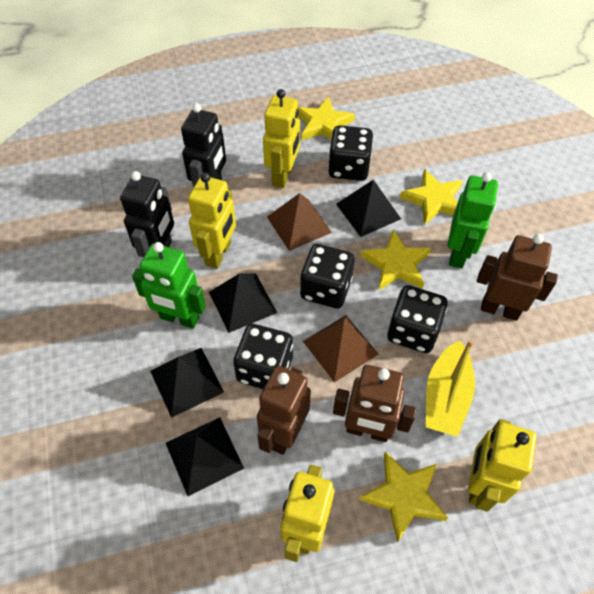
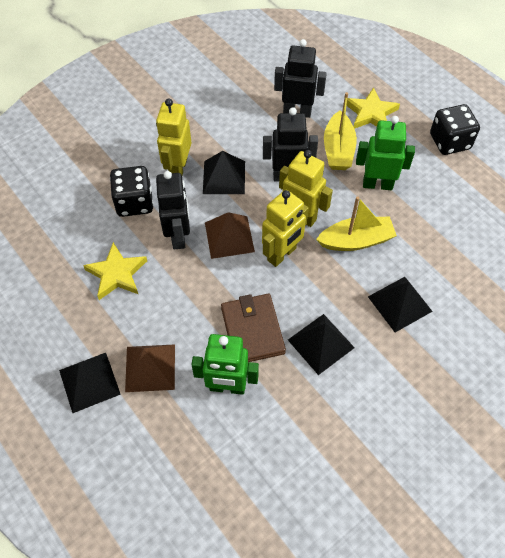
black dice: 4 -> 2
black robot: 2 -> 3
brown robot: 3 -> 0
brown wallet: 0 -> 1
yellow boat: 1 -> 2
yellow robot: 4 -> 3
yellow star: 4 -> 2

